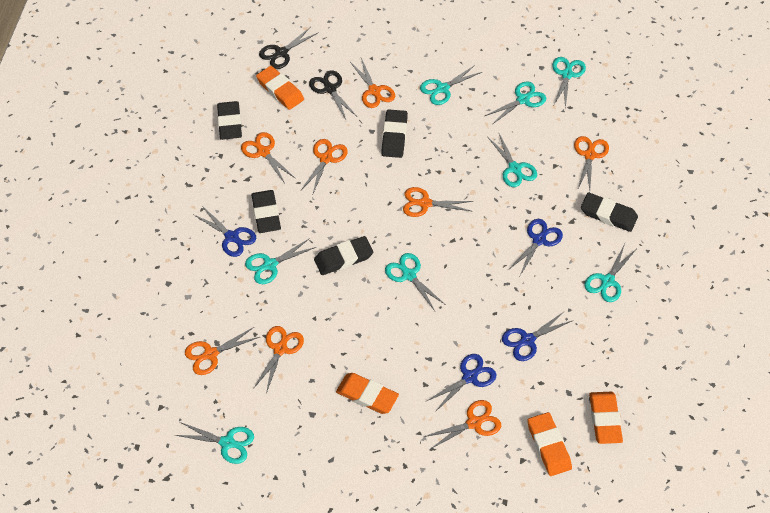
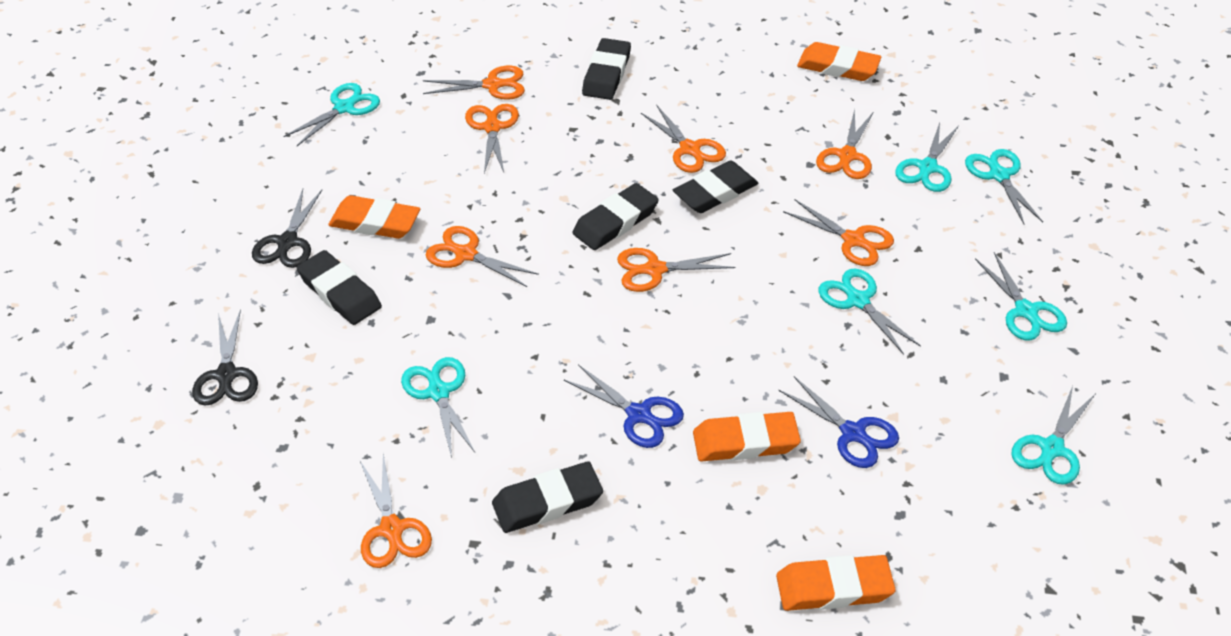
blue scissors: 4 -> 2
turquoise scissors: 8 -> 7

